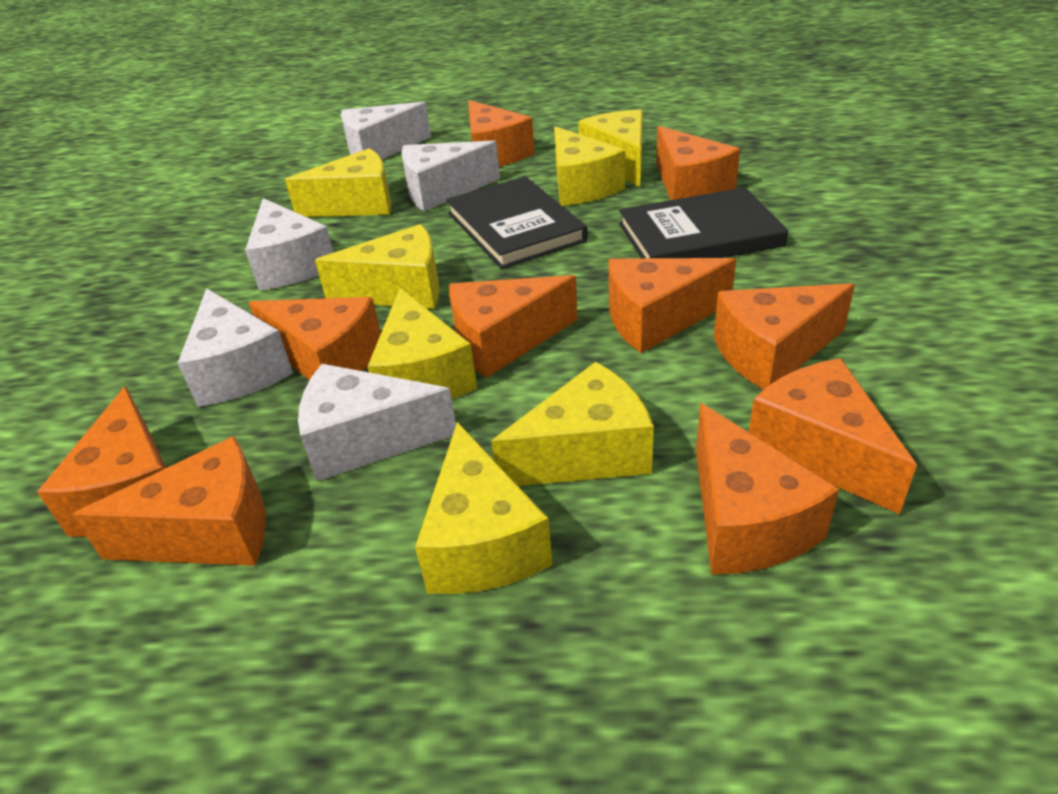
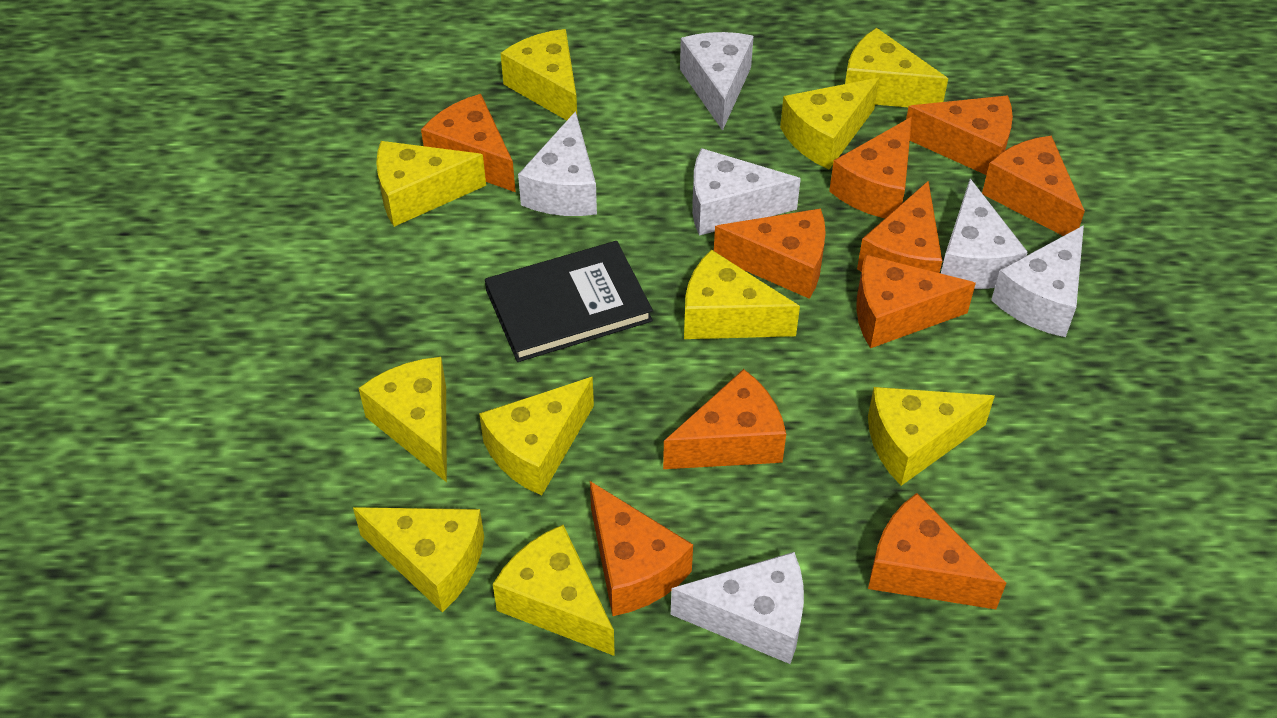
black book: 2 -> 1
white cheese: 5 -> 6
yellow cheese: 7 -> 10

